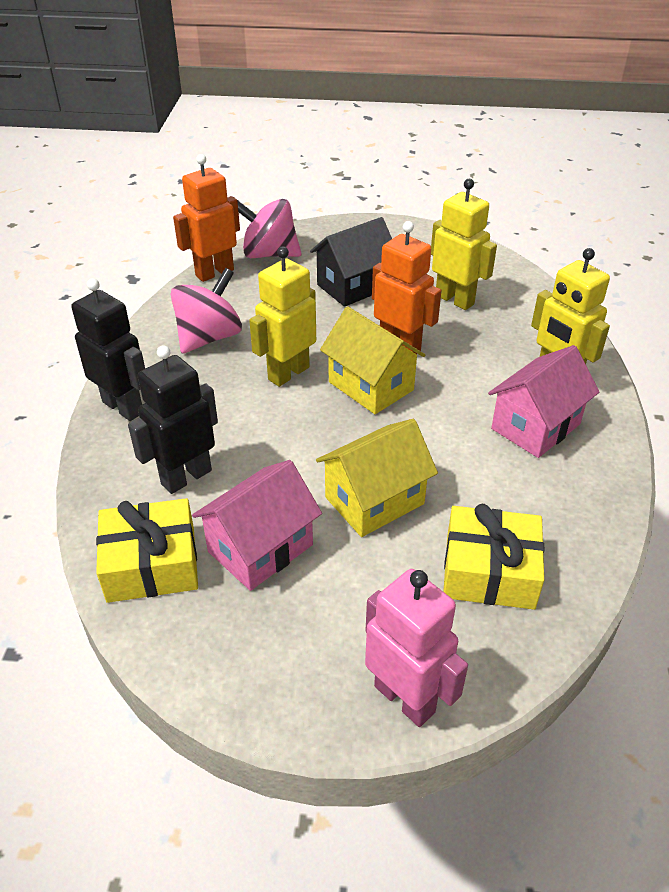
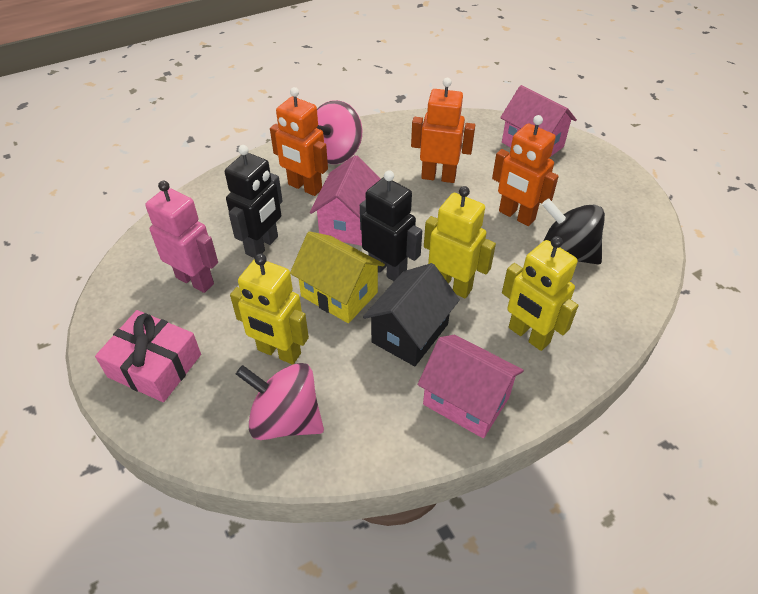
black spinning top: 0 -> 1
orange robot: 2 -> 3
pink gift: 0 -> 1
pink house: 2 -> 3
yellow gift: 2 -> 0
yellow house: 2 -> 1

